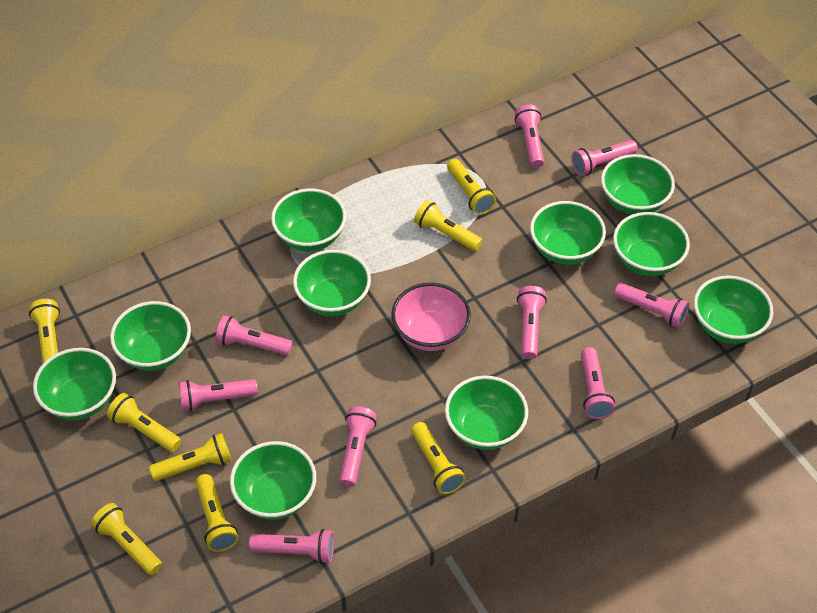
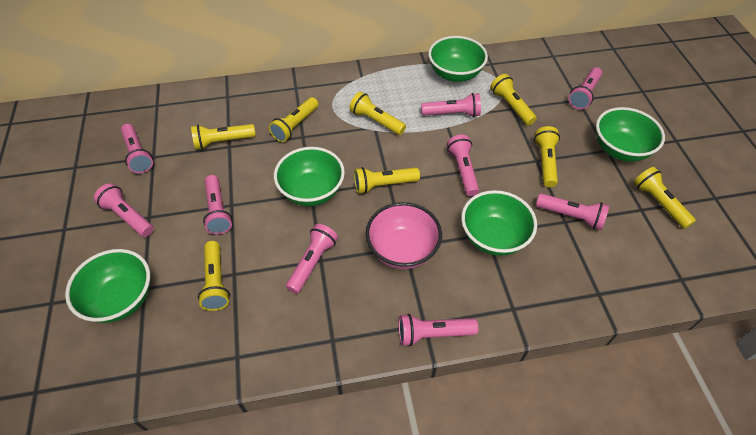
green bowl: 10 -> 5

